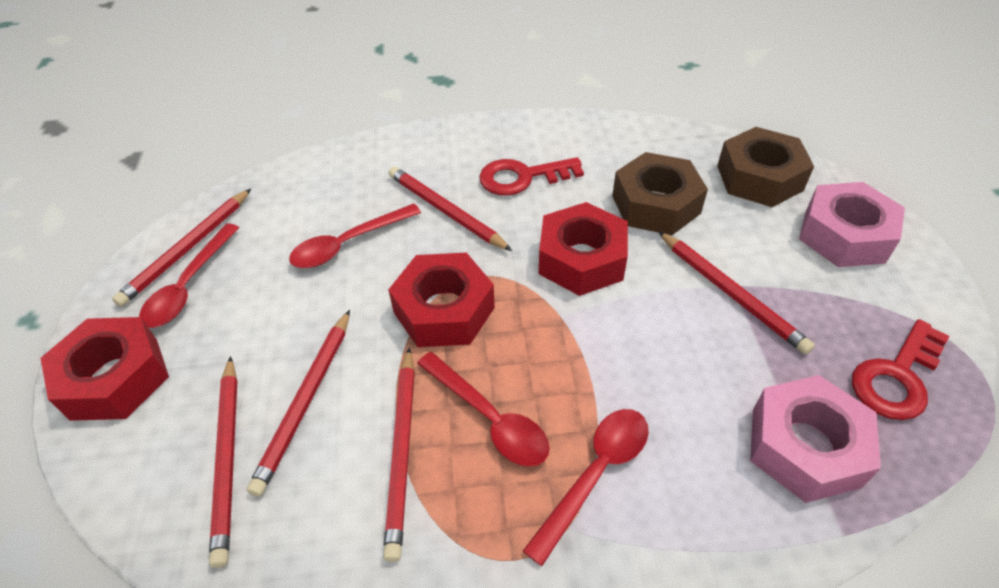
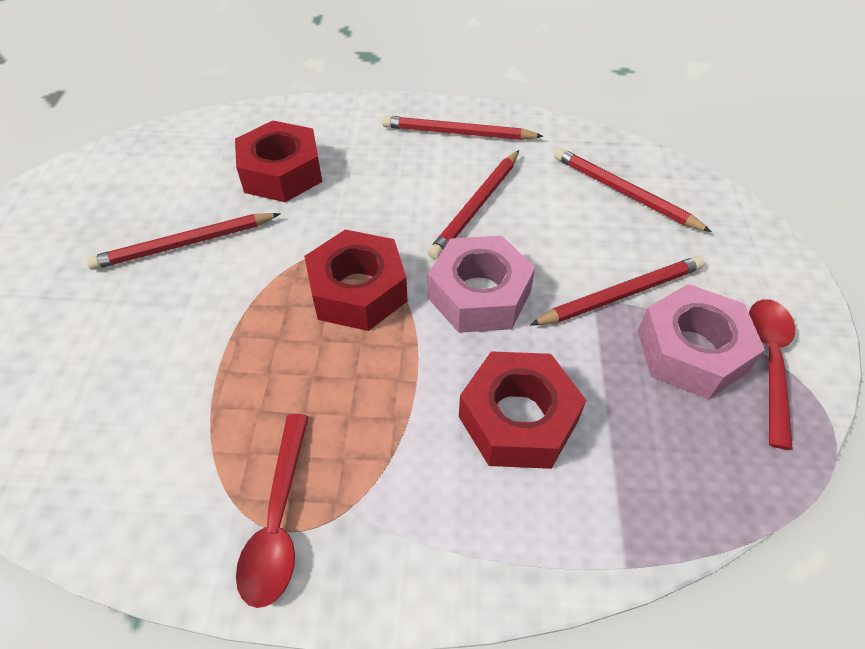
brown nut: 2 -> 0
red key: 2 -> 0
red pencil: 6 -> 5
red spoon: 4 -> 2

